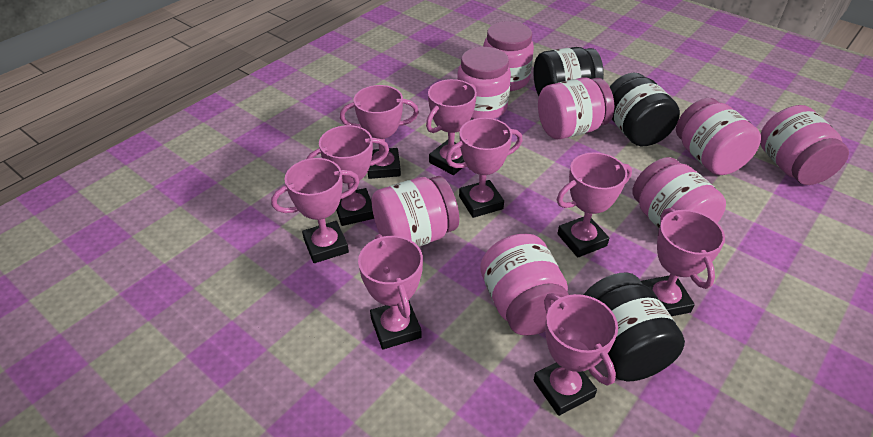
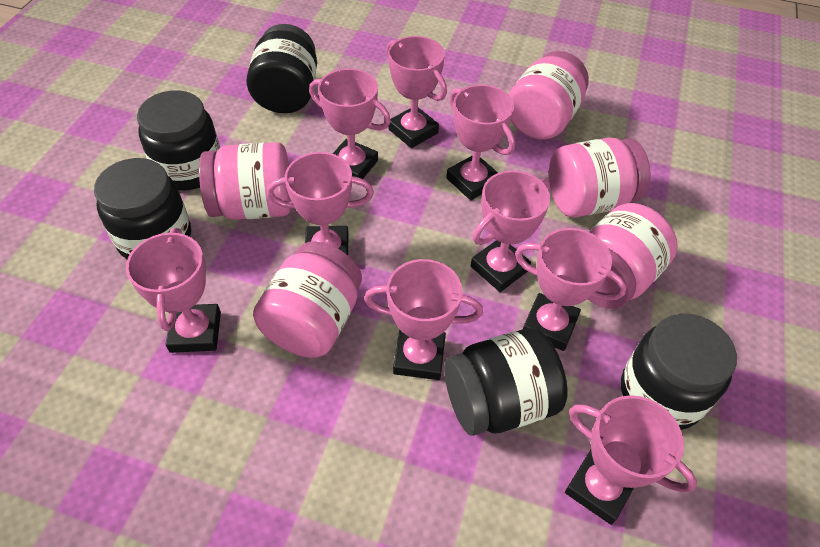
black jar: 3 -> 5
pink jar: 8 -> 5

